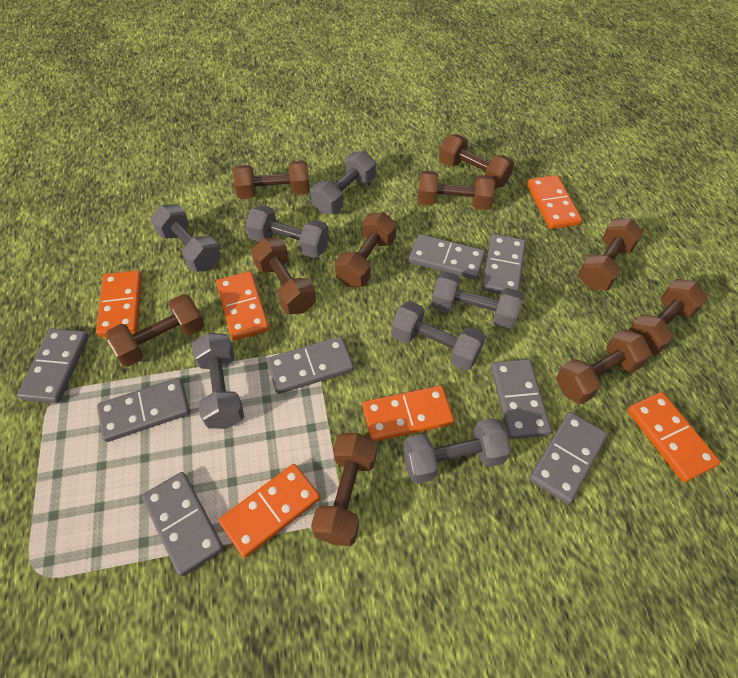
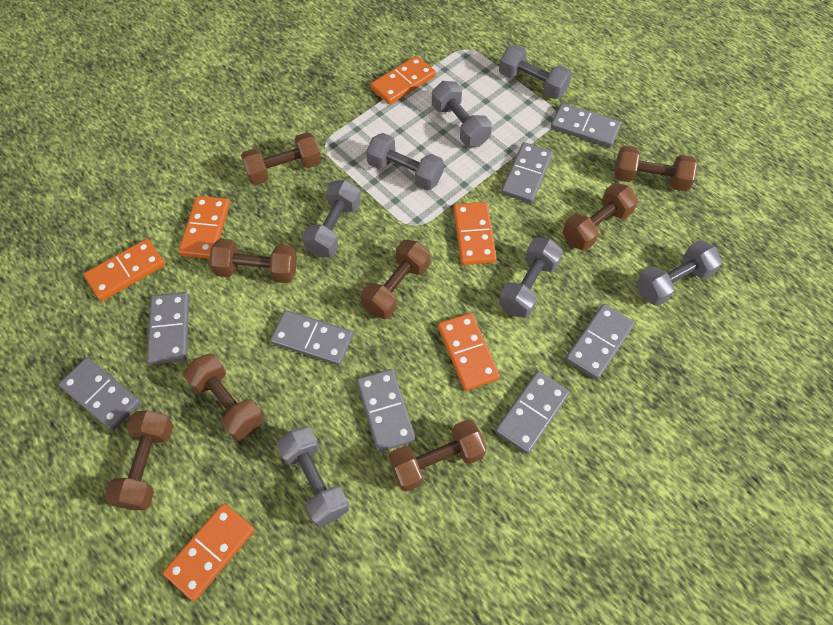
brown dumbbell: 10 -> 8

